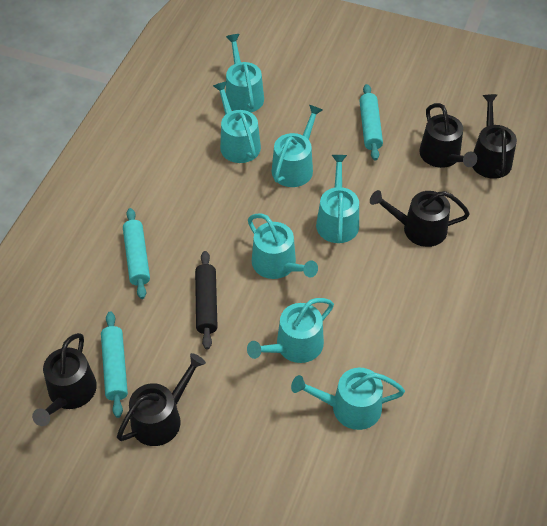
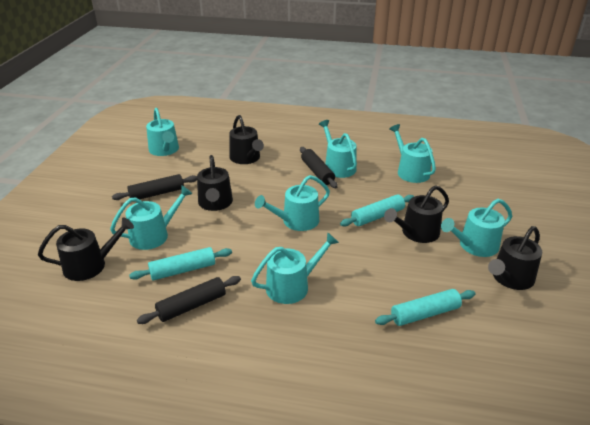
black rolling pin: 1 -> 3

